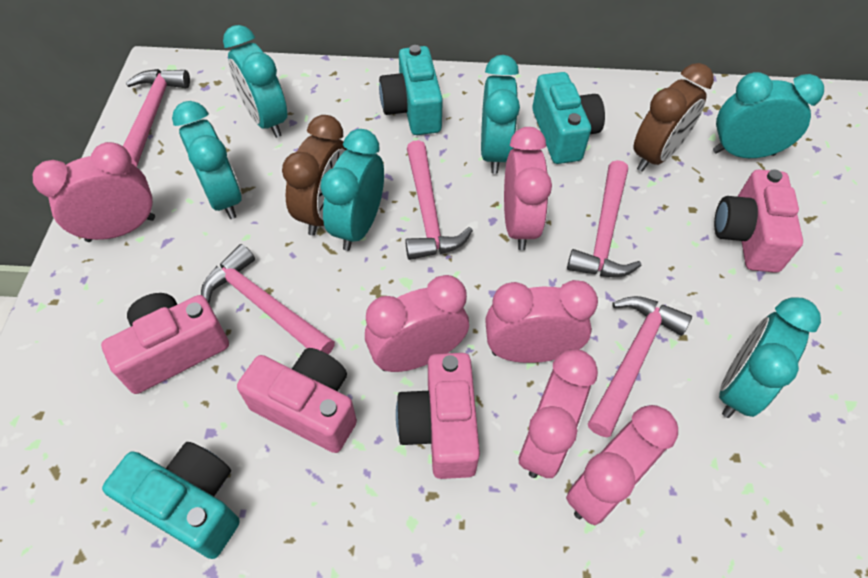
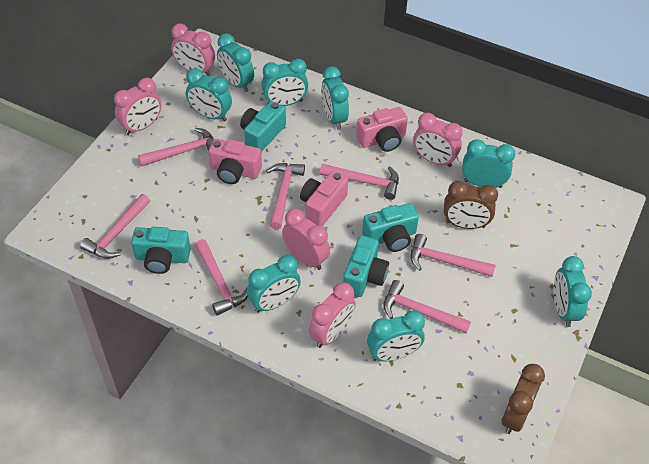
pink camera: 4 -> 3
pink clock: 6 -> 5
pink hammer: 5 -> 7
turquoise camera: 3 -> 4
turquoise clock: 6 -> 8

